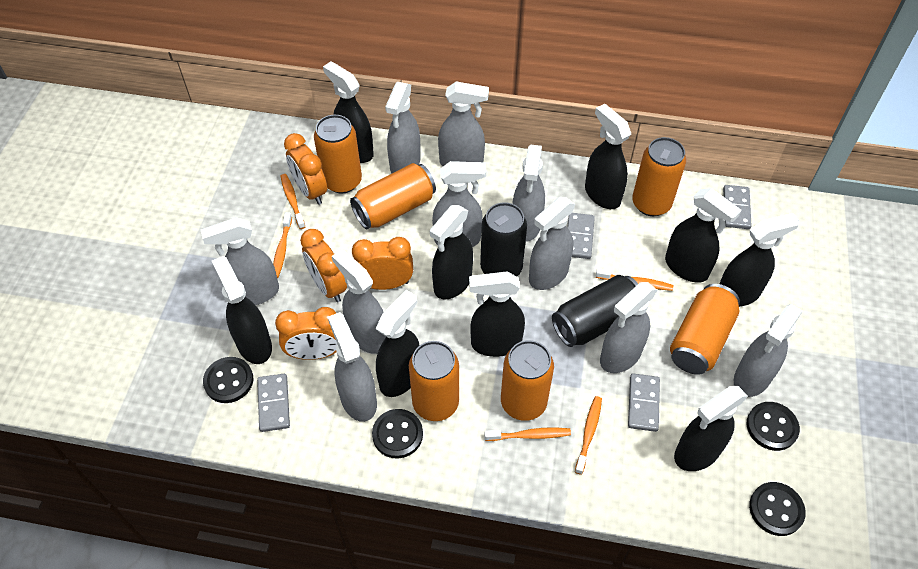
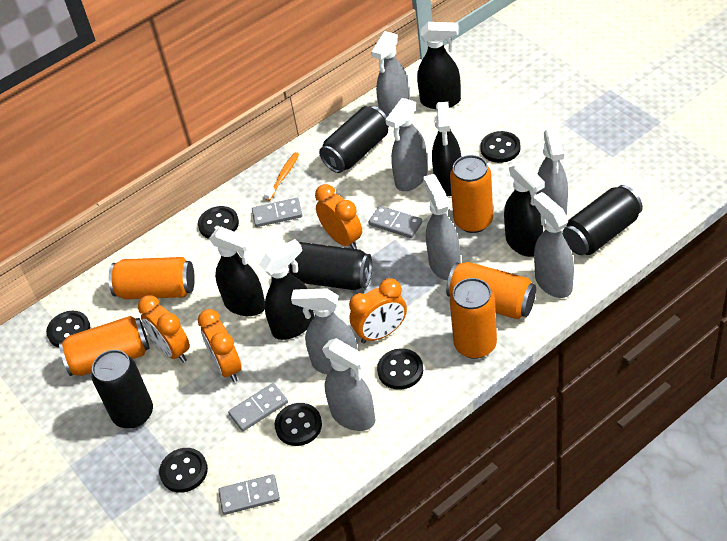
black button: 4 -> 6
black can: 2 -> 4
black spray bottle: 9 -> 5
grey spray bottle: 10 -> 7
orange can: 6 -> 5
orange toothbrush: 5 -> 1

